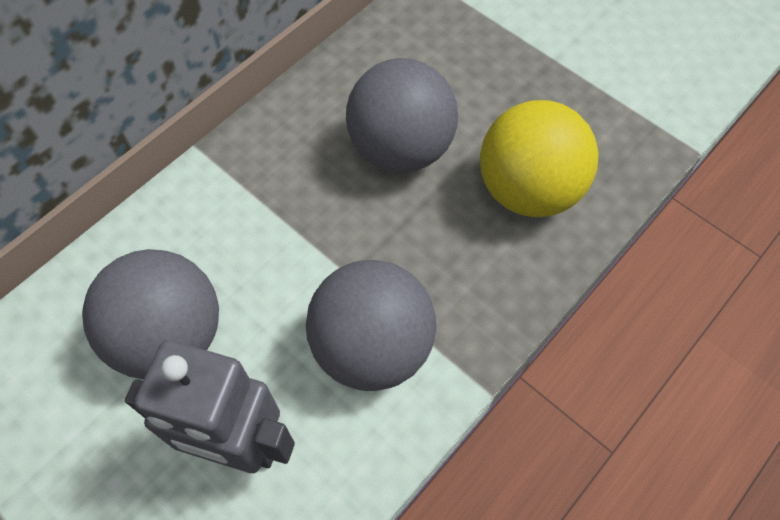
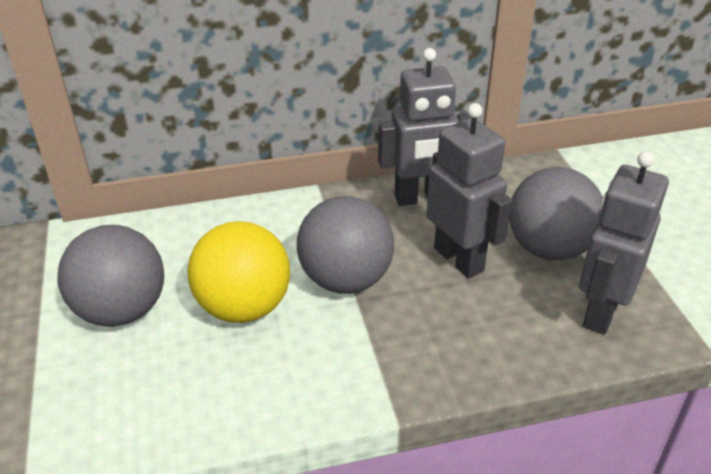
grey robot: 1 -> 3

